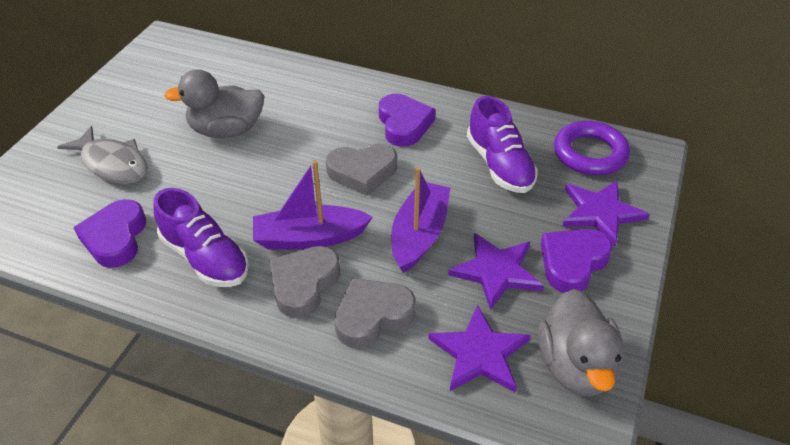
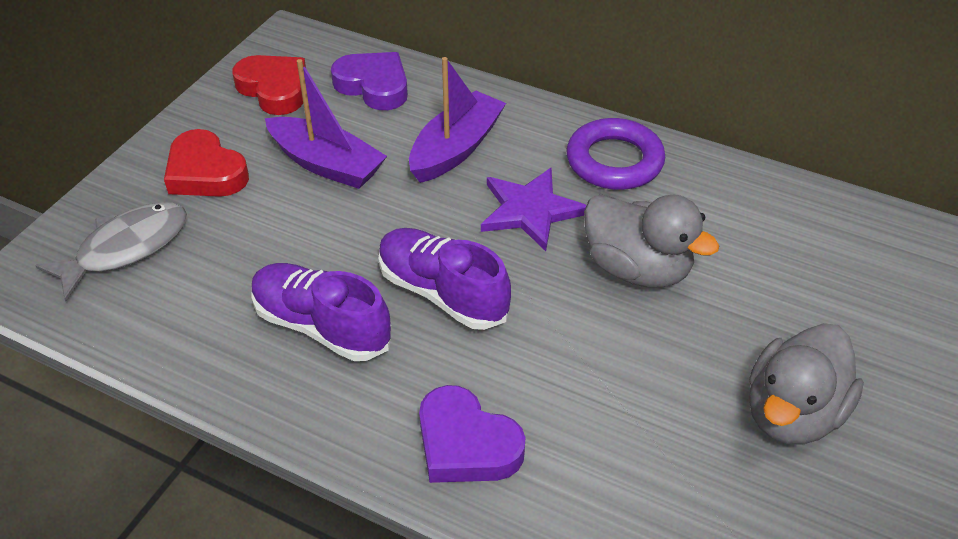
grey heart: 3 -> 0
purple heart: 3 -> 2
purple star: 3 -> 1
red heart: 0 -> 2

